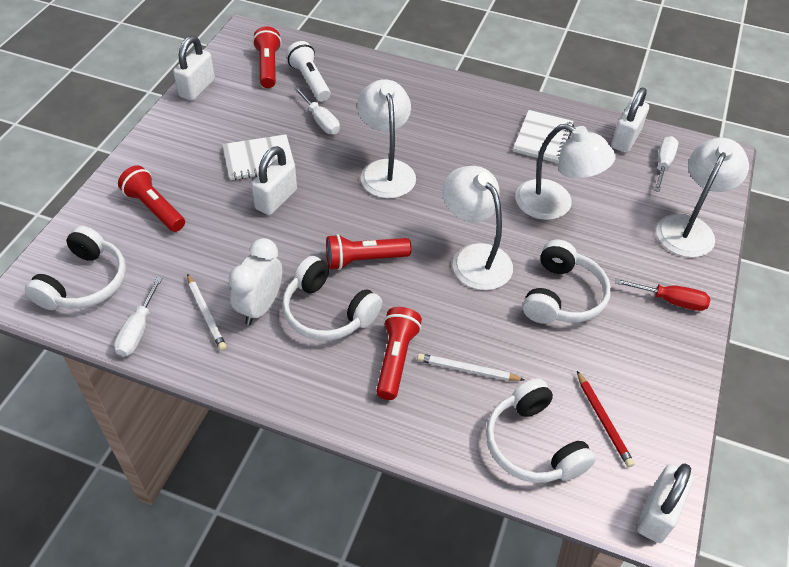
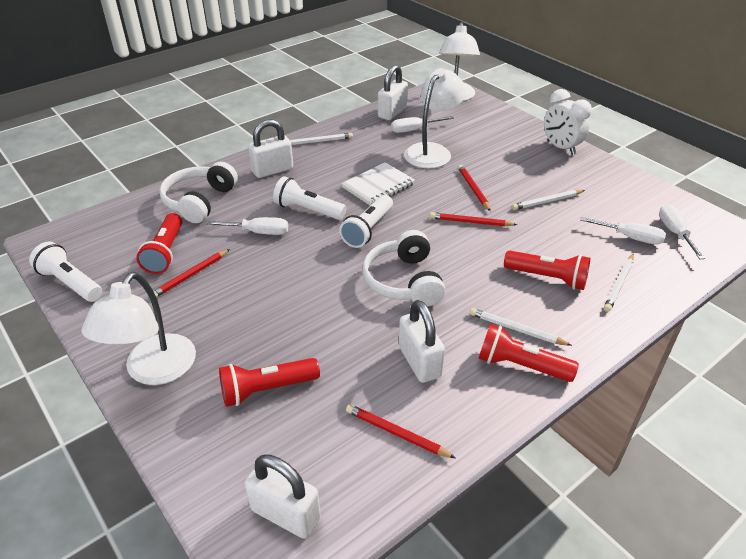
red pencil: 1 -> 4
red screwdriver: 1 -> 0
white flashlight: 1 -> 3
white headphones: 4 -> 2
white lamp: 4 -> 3
white notebook: 2 -> 1
white pencil: 2 -> 4
white screwdriver: 3 -> 4

